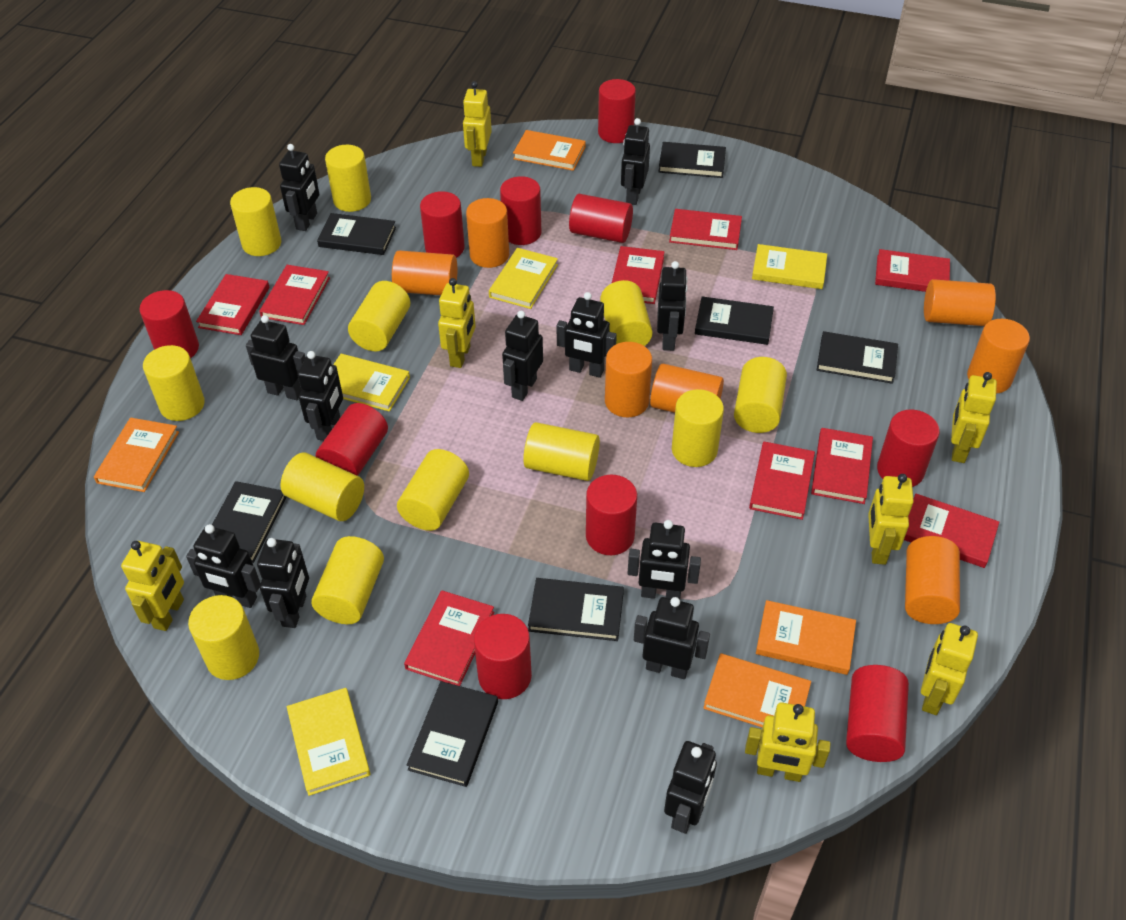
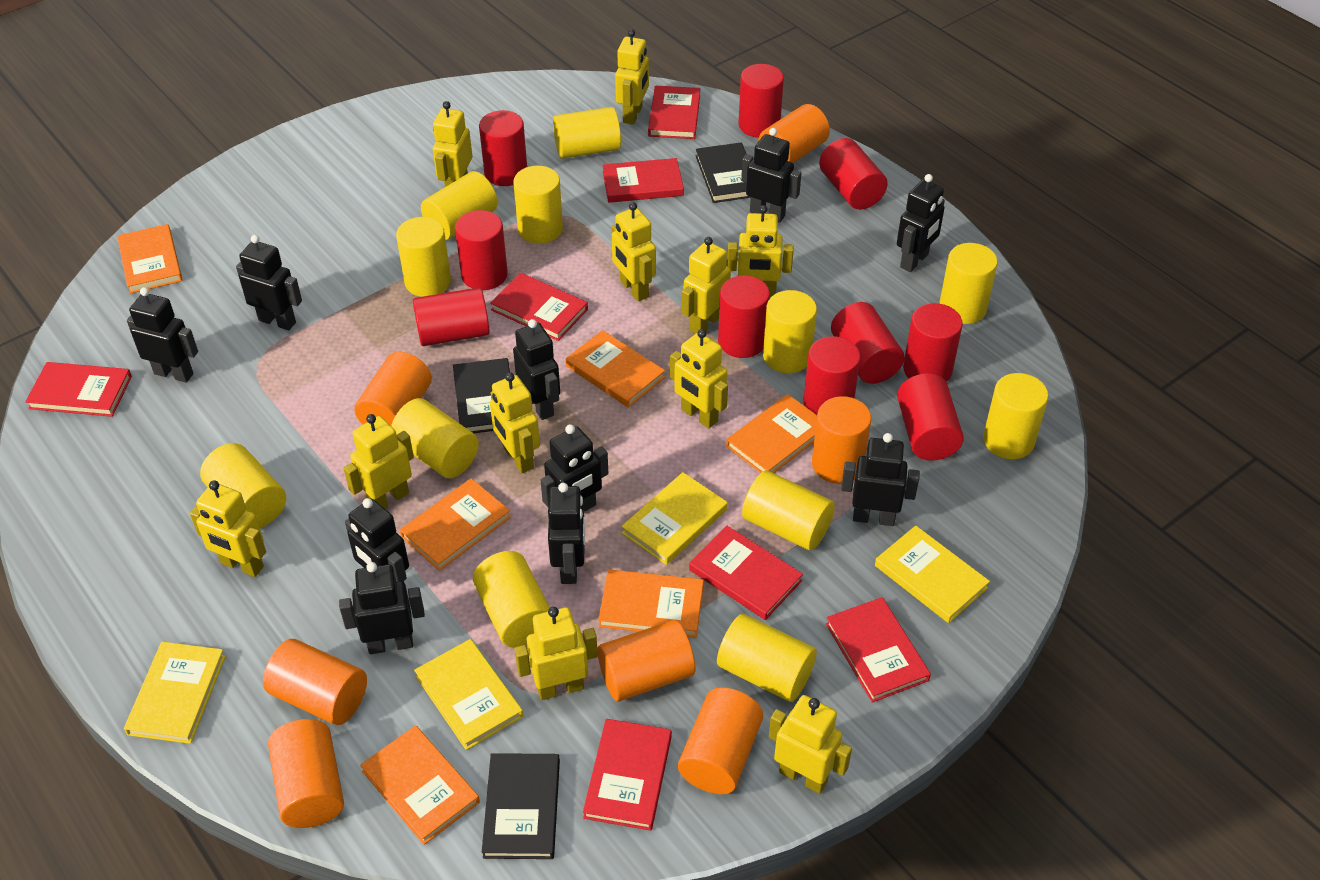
black book: 7 -> 3
black robot: 12 -> 10
orange book: 4 -> 6
red book: 9 -> 7
yellow robot: 7 -> 11

